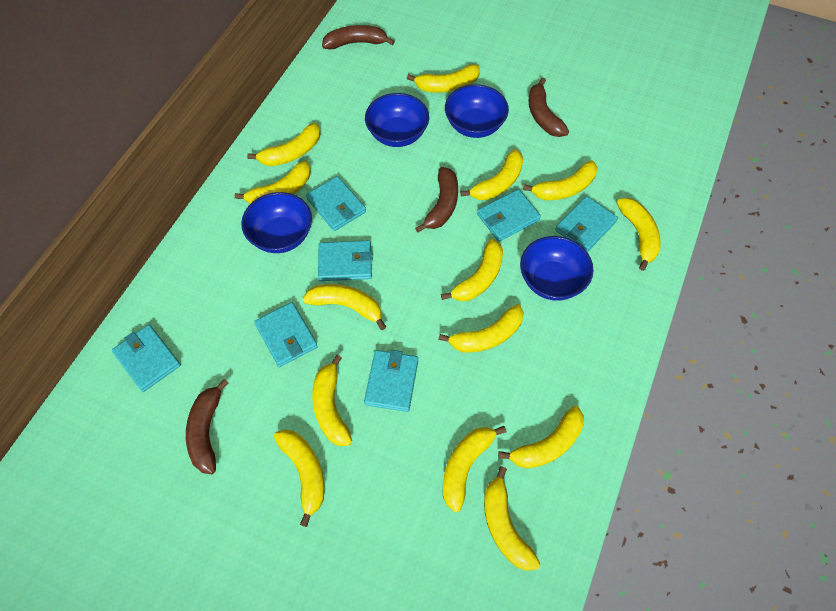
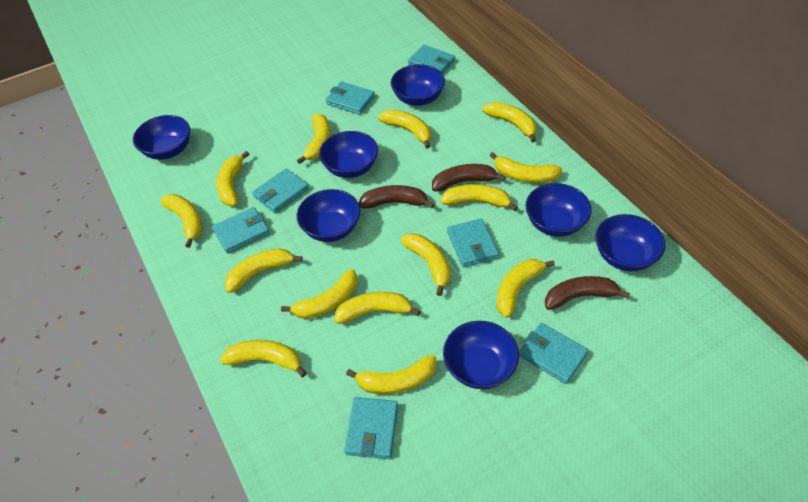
blue bowl: 4 -> 7
brown banana: 4 -> 3

